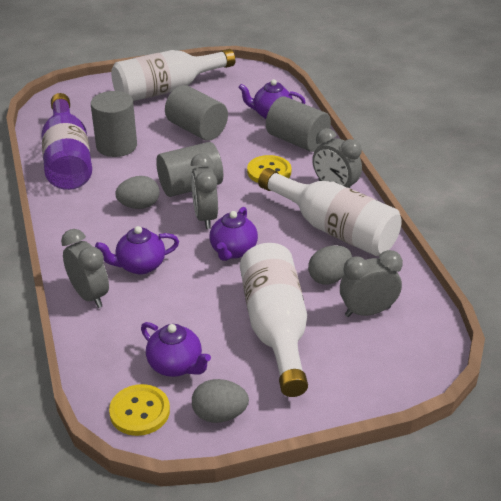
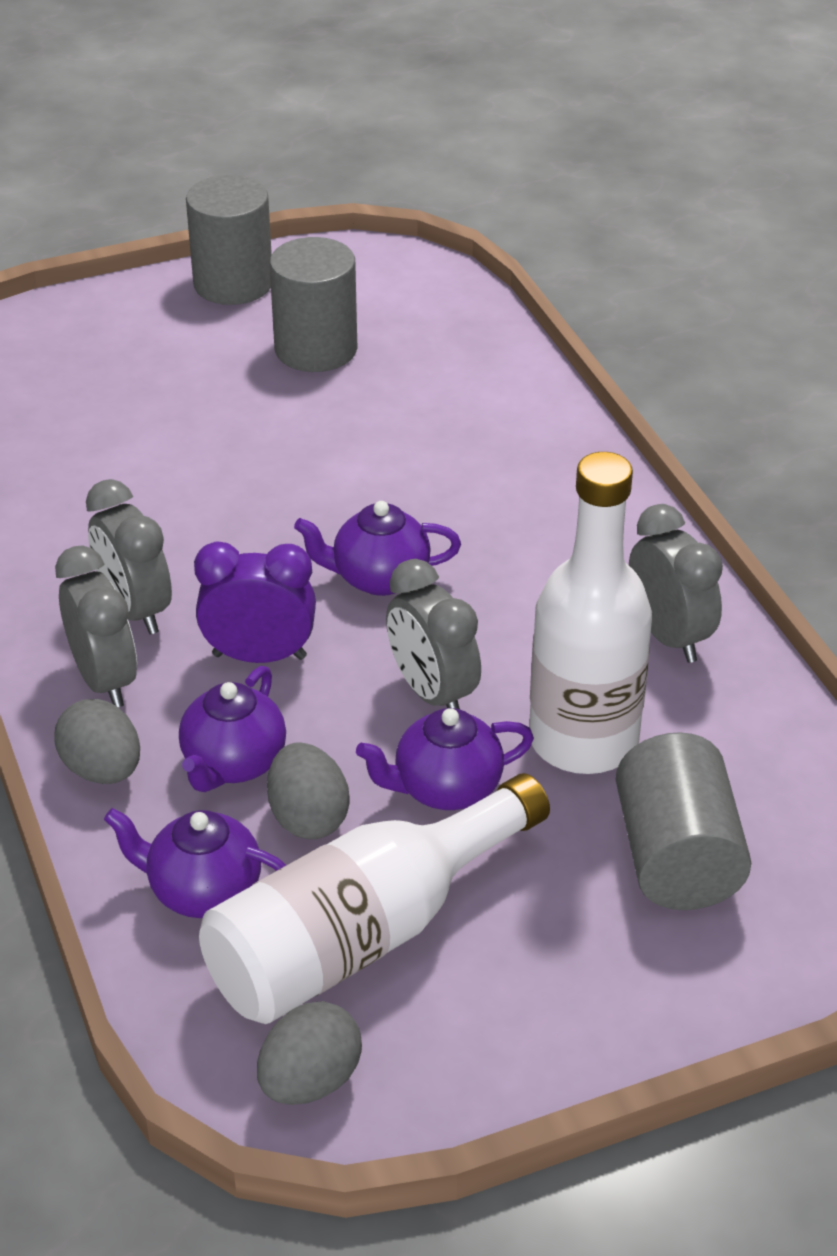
grey cylinder: 4 -> 3
purple bottle: 1 -> 0
purple clock: 0 -> 1
white bottle: 3 -> 2
yellow button: 2 -> 0

